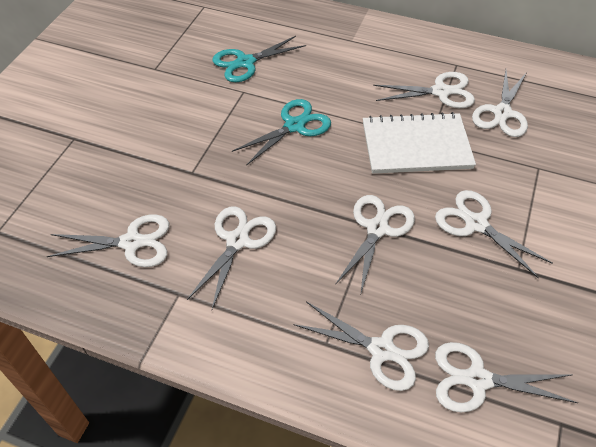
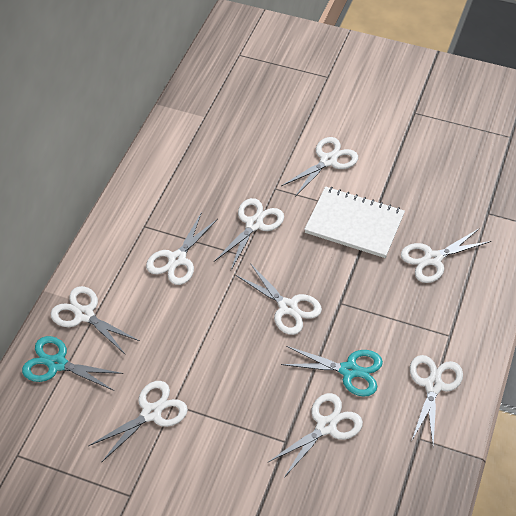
white scissors: 8 -> 9

